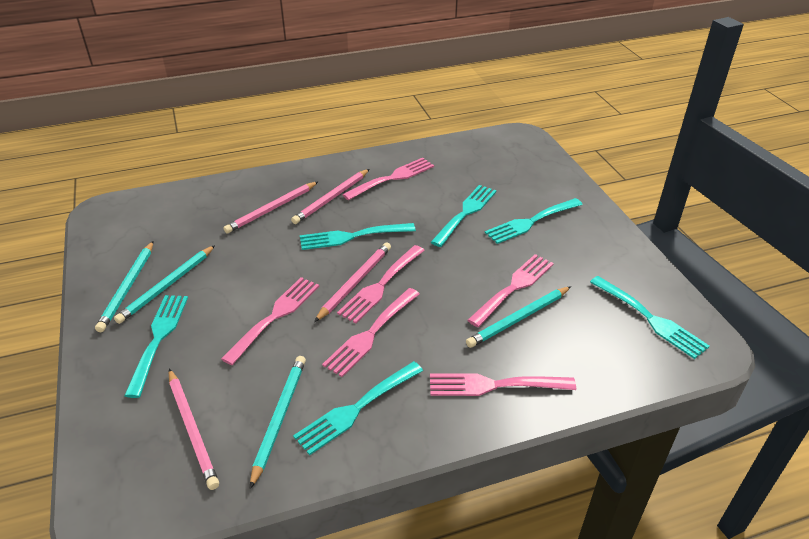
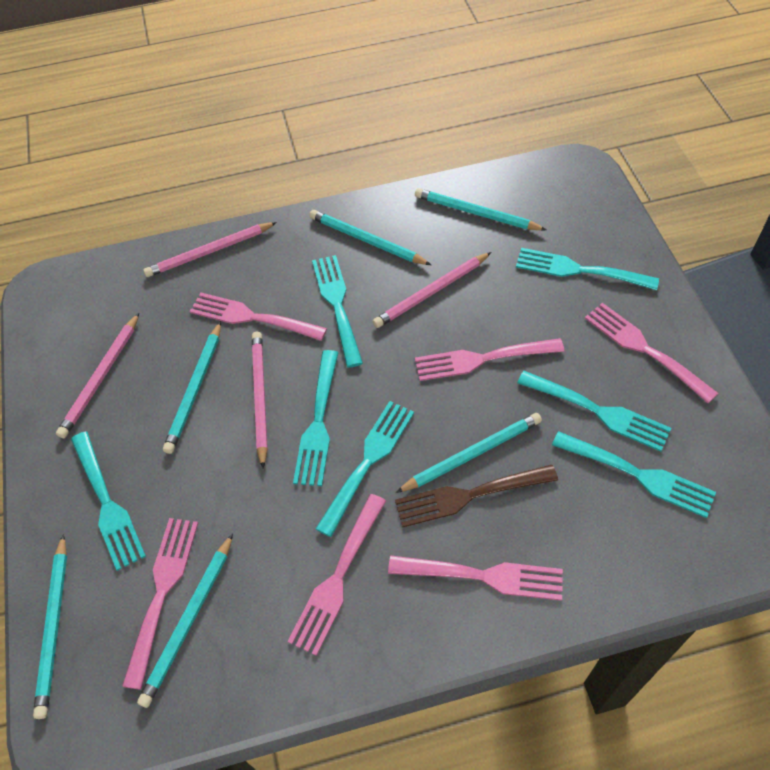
brown fork: 0 -> 1
turquoise fork: 6 -> 7
turquoise pencil: 4 -> 6

